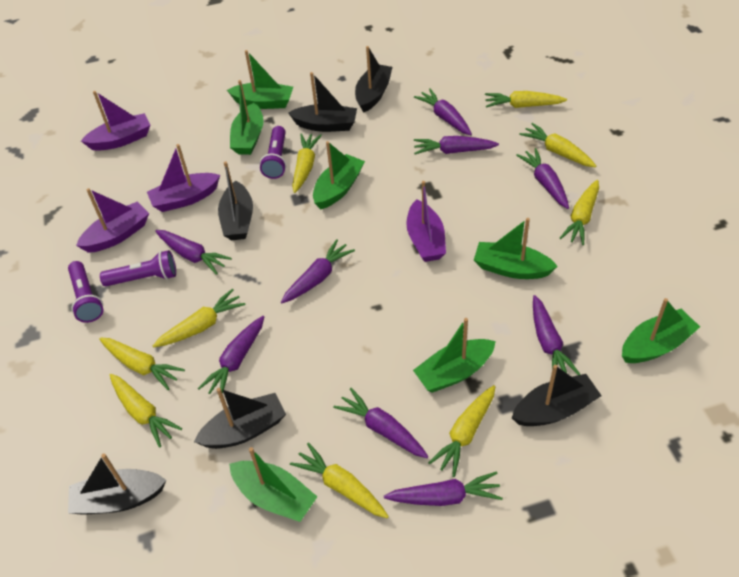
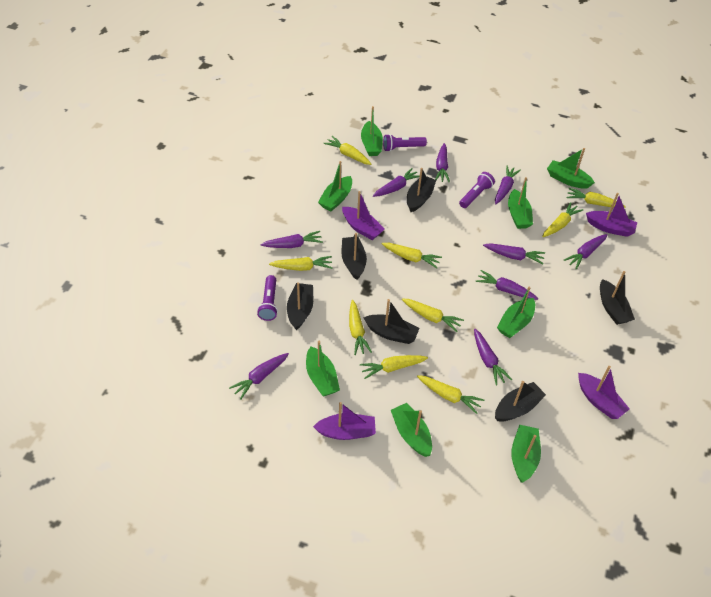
green boat: 7 -> 8

